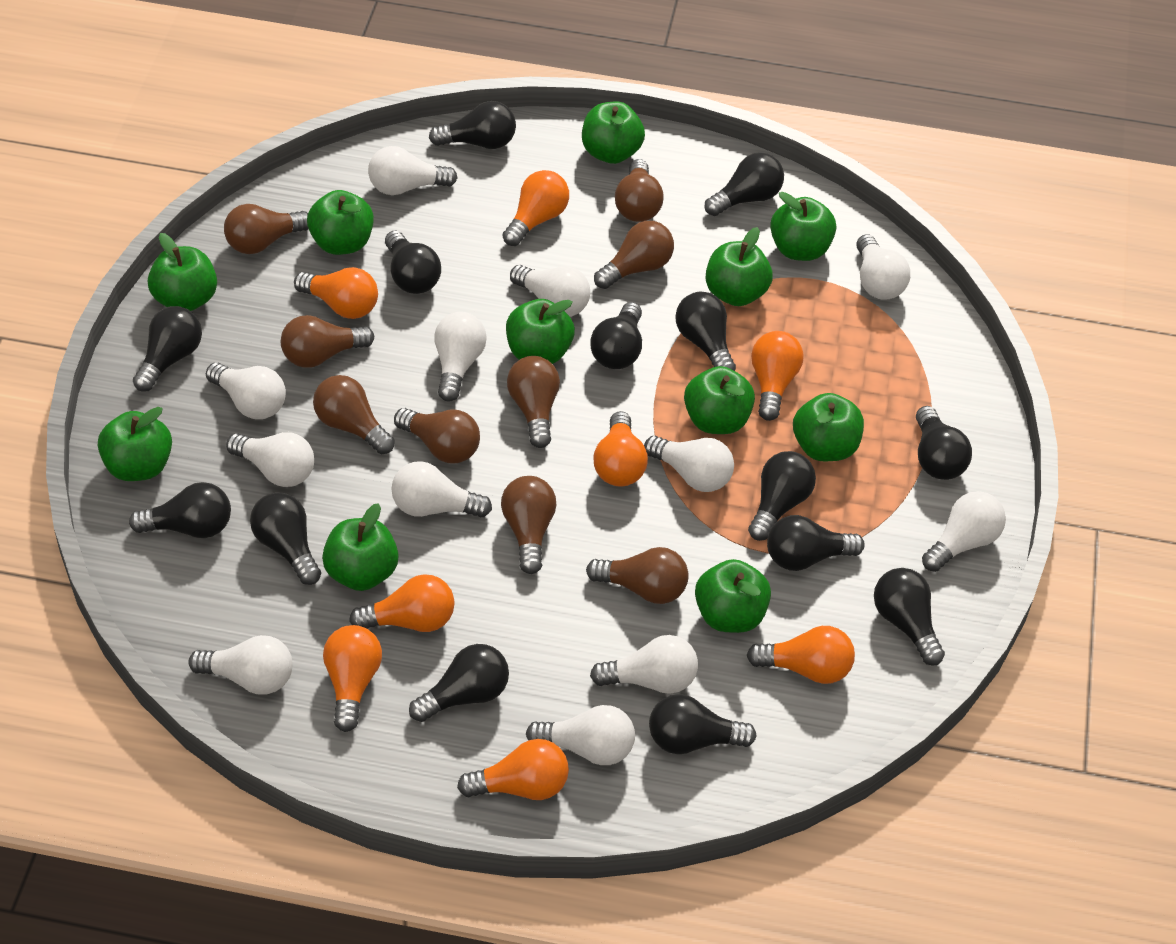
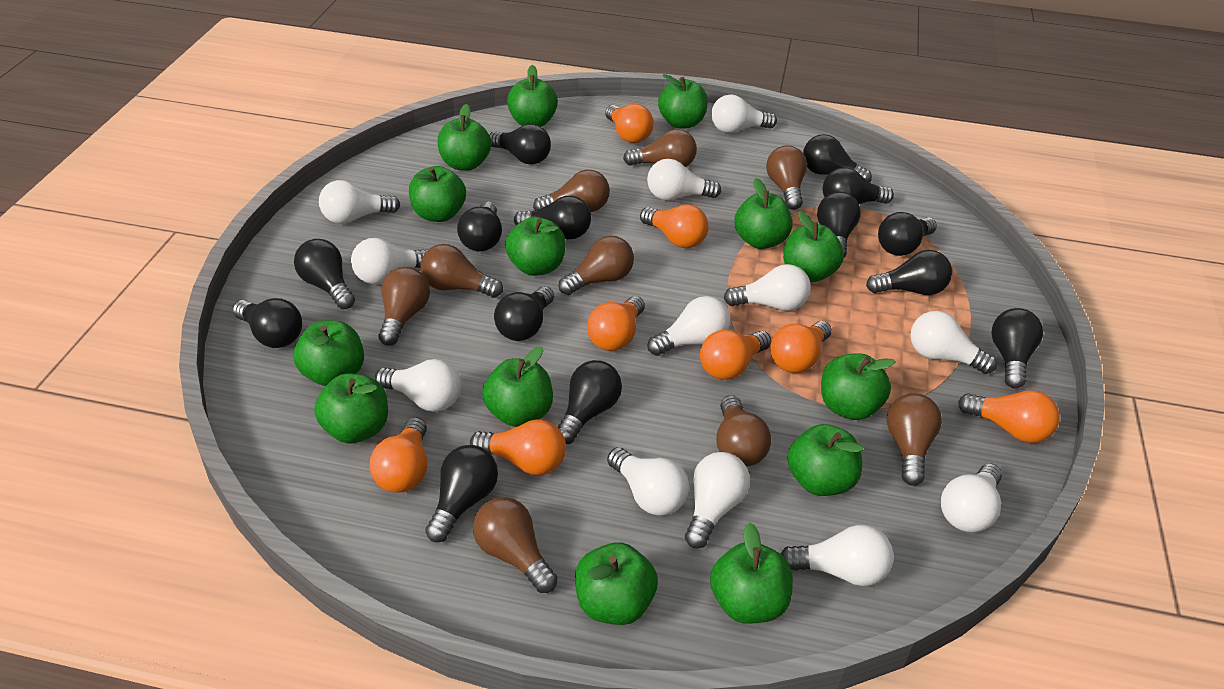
green apple: 11 -> 14

